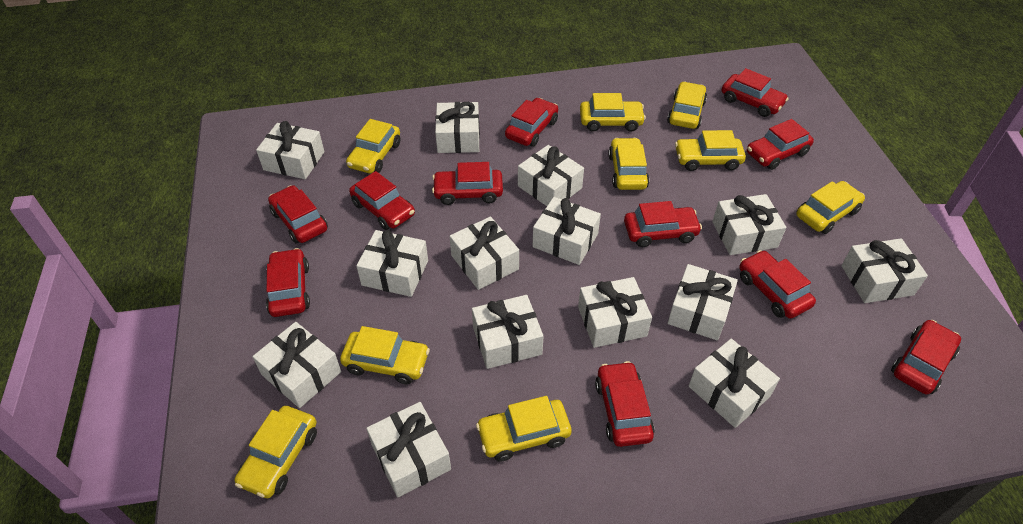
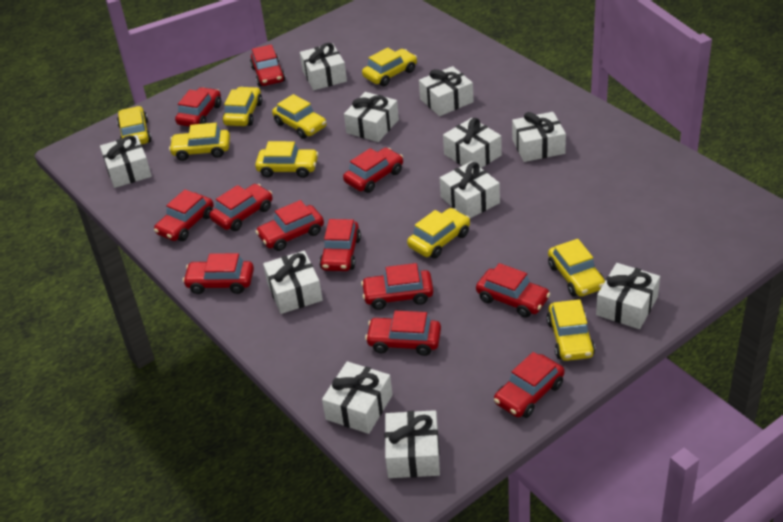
red car: 11 -> 12
white gift: 14 -> 11

